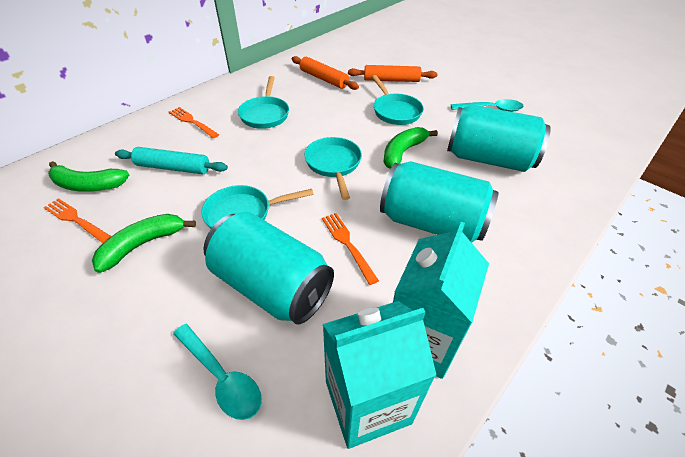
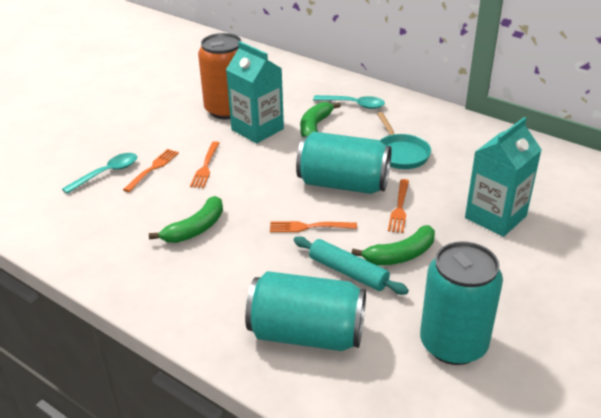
orange can: 0 -> 1
orange fork: 3 -> 4
orange rolling pin: 2 -> 0
turquoise pan: 4 -> 1

